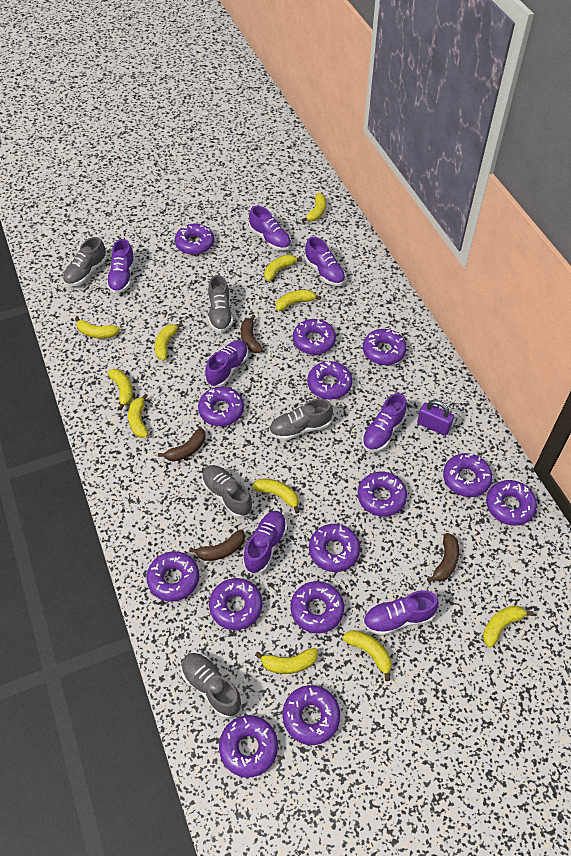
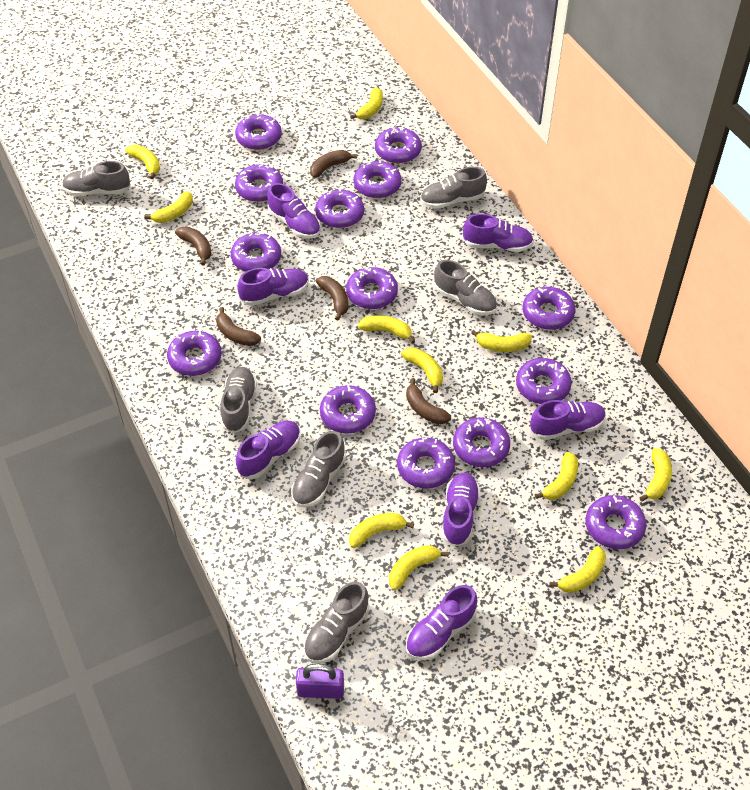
brown banana: 4 -> 5
grey shoe: 5 -> 6

